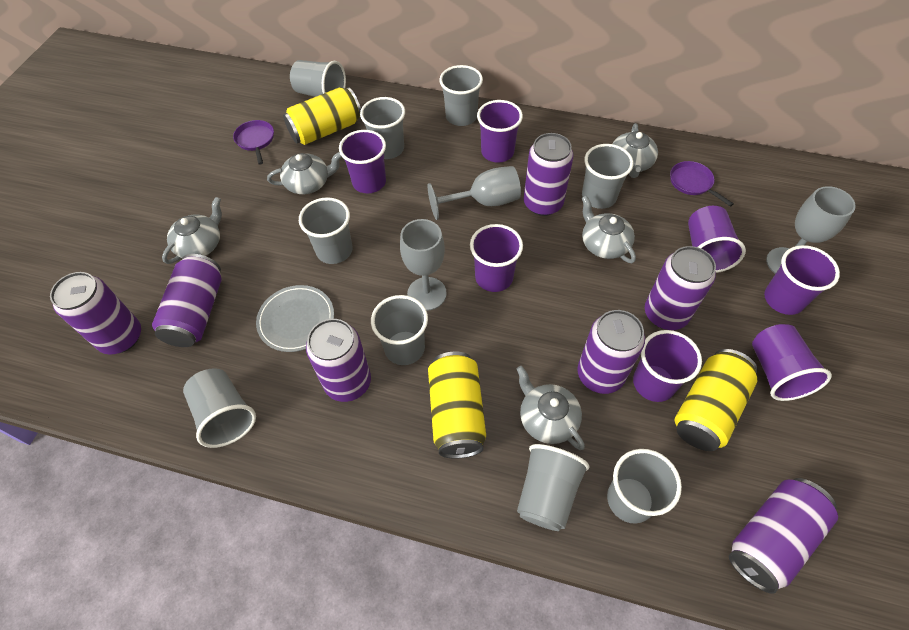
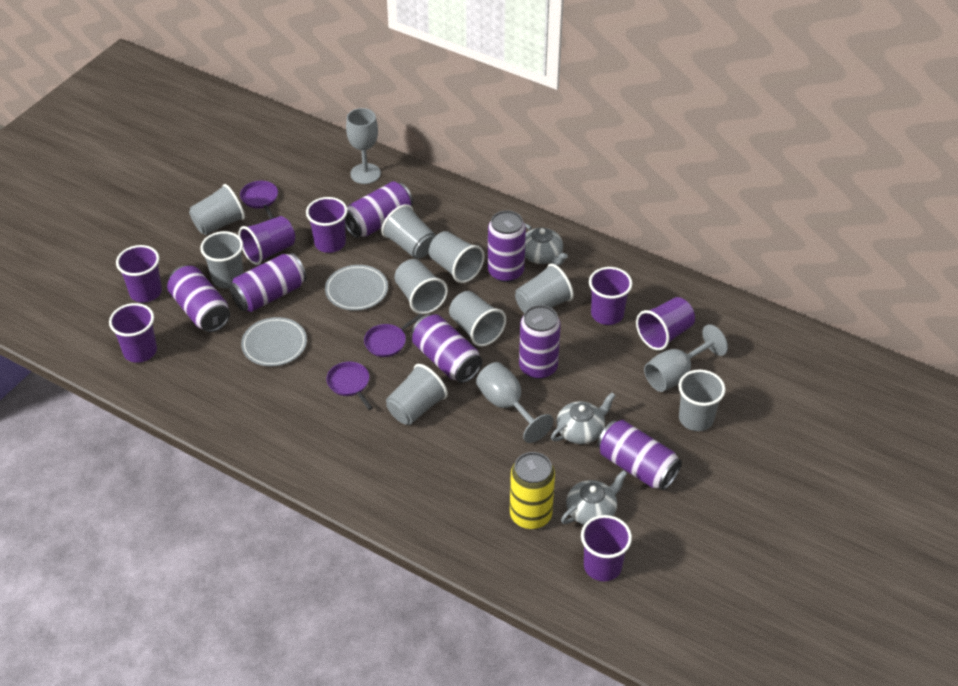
grey plate: 1 -> 2
grey teapot: 5 -> 3
purple pan: 2 -> 3
yellow can: 3 -> 1

